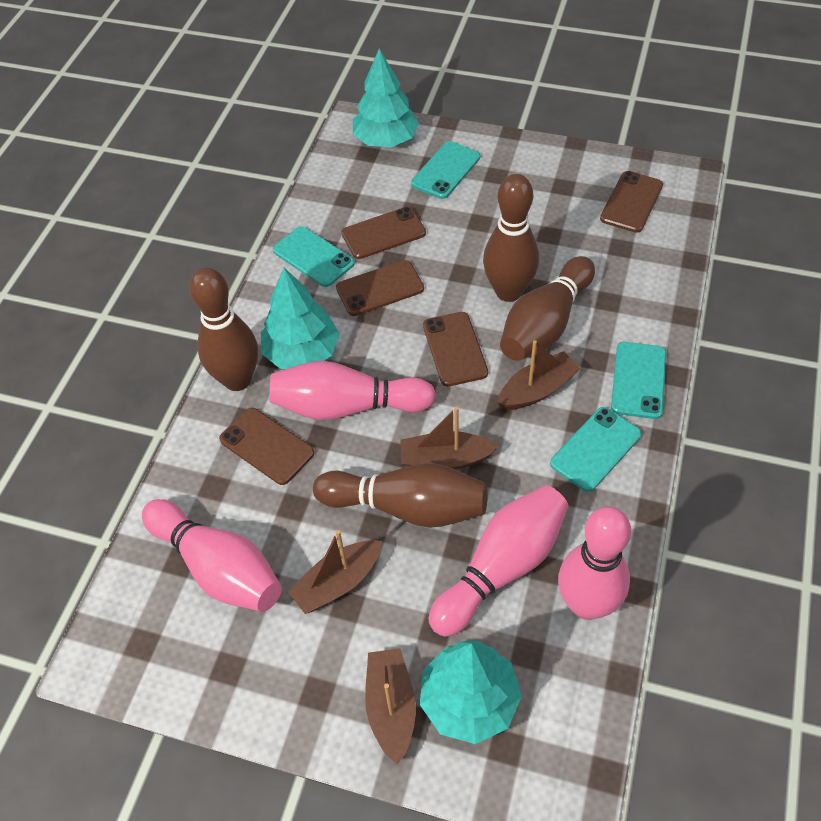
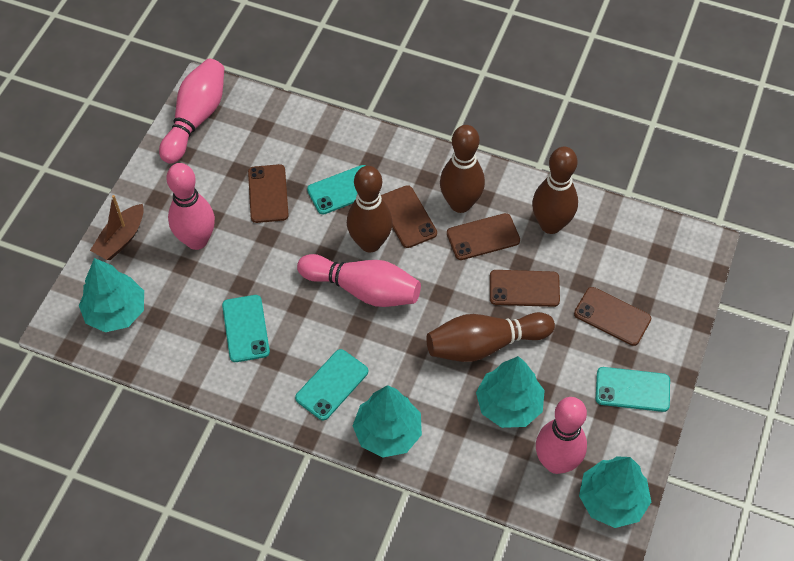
brown boat: 4 -> 1
turquoise tree: 3 -> 4

